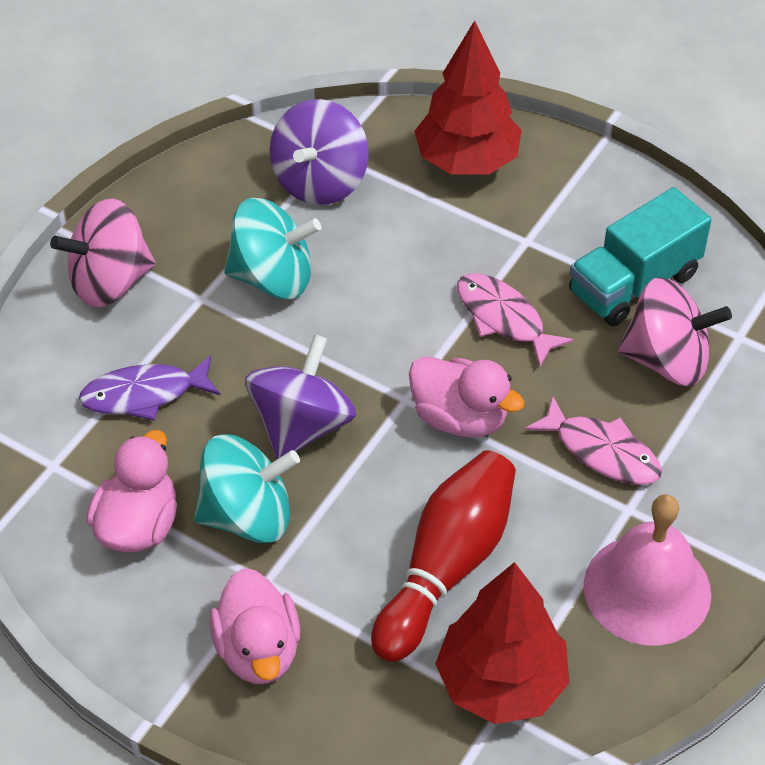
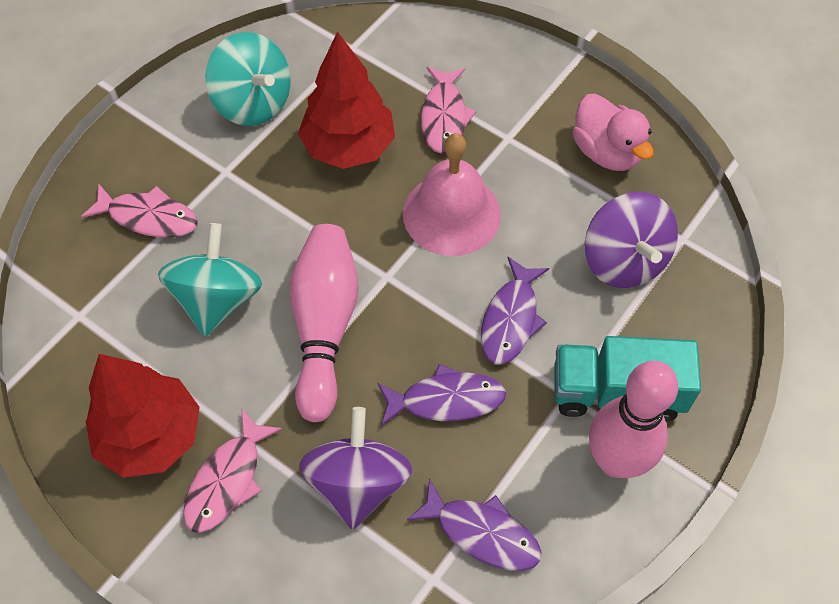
pink bowling pin: 0 -> 2
pink duck: 3 -> 1
pink fish: 2 -> 3
pink spinning top: 2 -> 0
purple fish: 1 -> 3
red bowling pin: 1 -> 0

